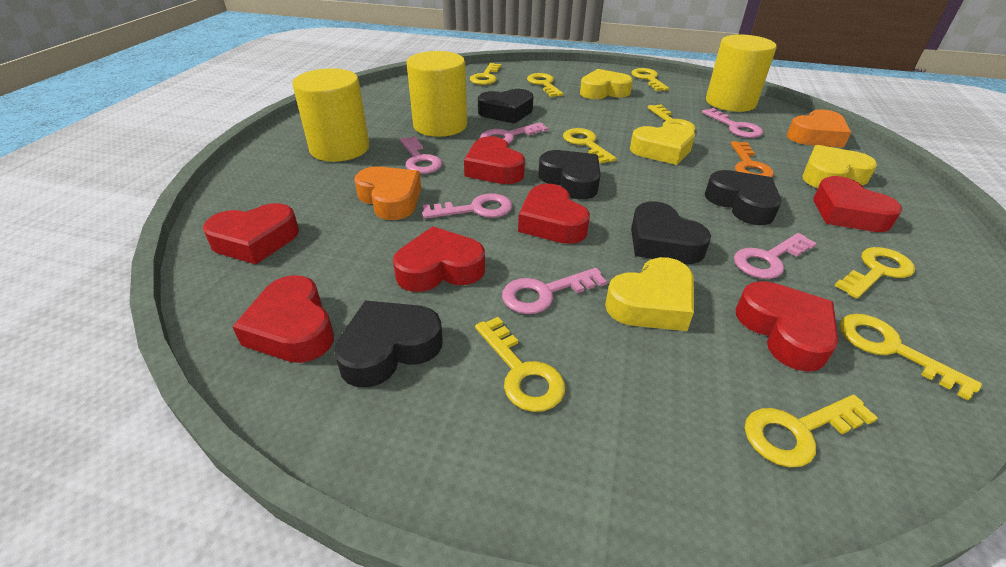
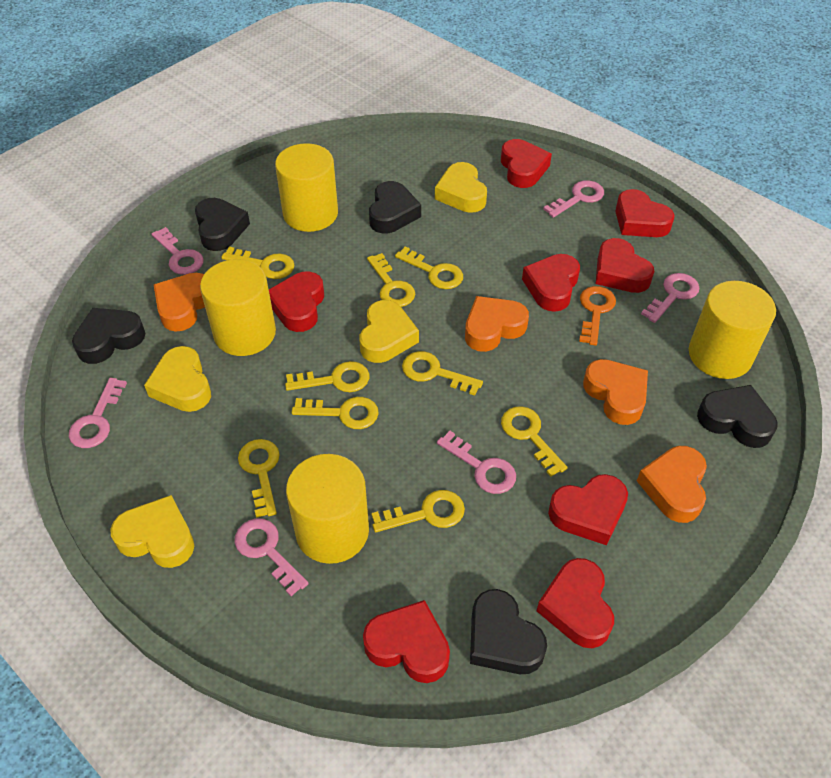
orange heart: 2 -> 4
red heart: 7 -> 8
yellow cylinder: 3 -> 4

